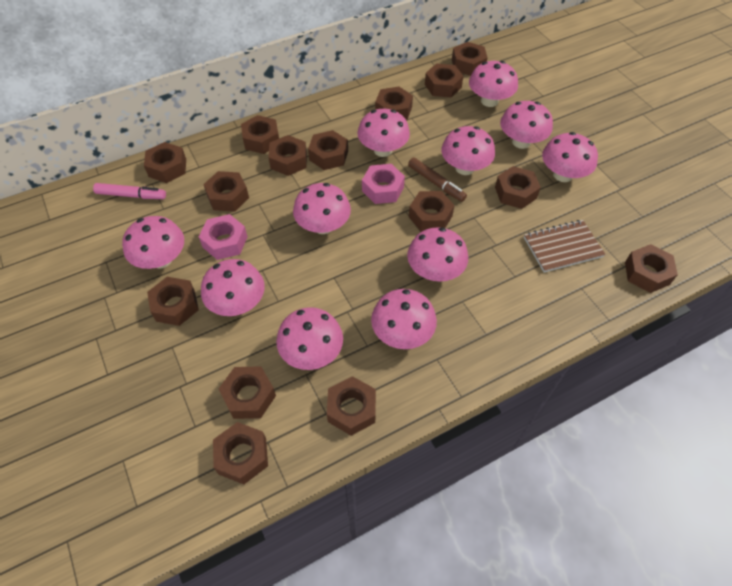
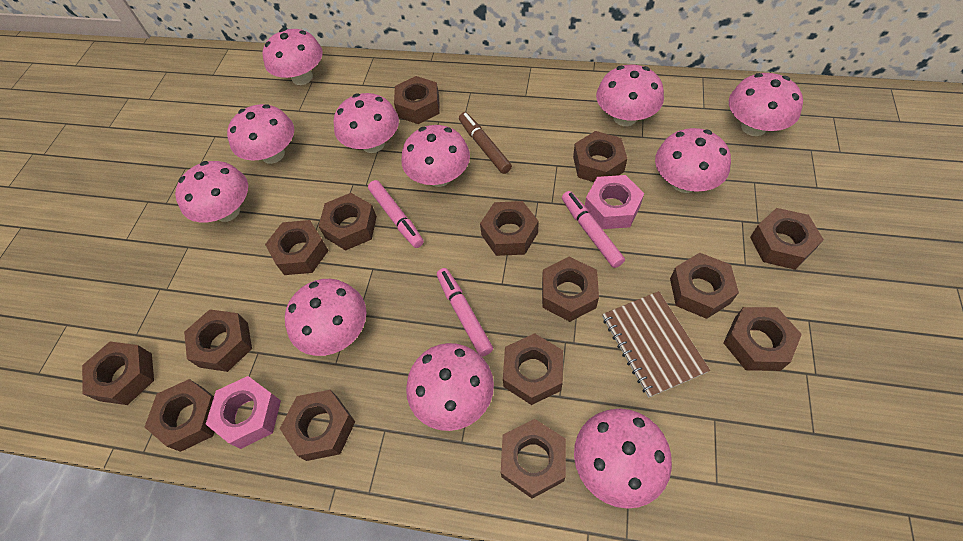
pink marker: 1 -> 3

